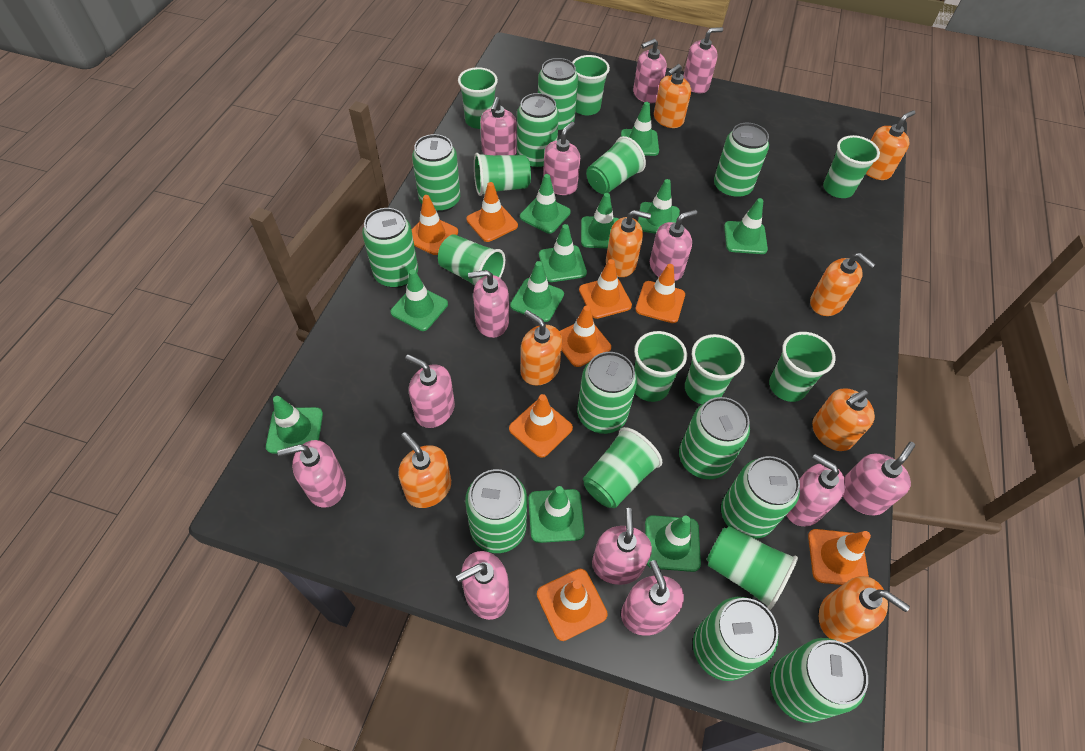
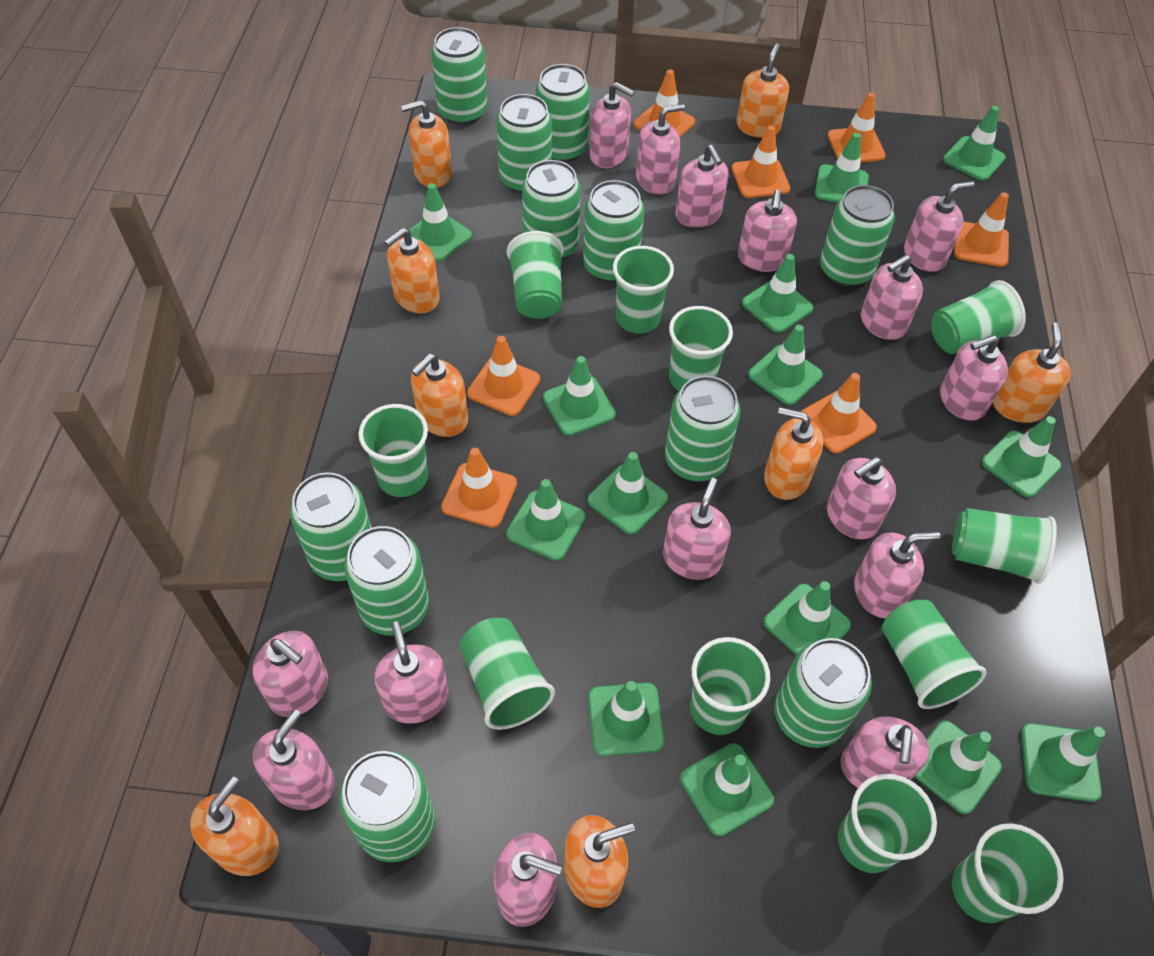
green traffic cone: 11 -> 14
orange traffic cone: 8 -> 7
pink soap dispenser: 13 -> 15

